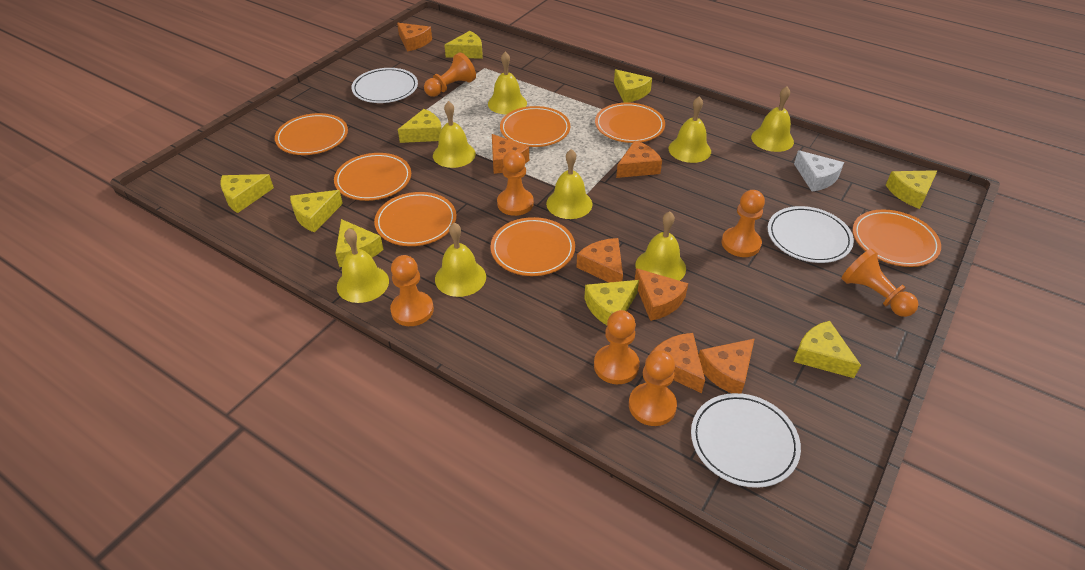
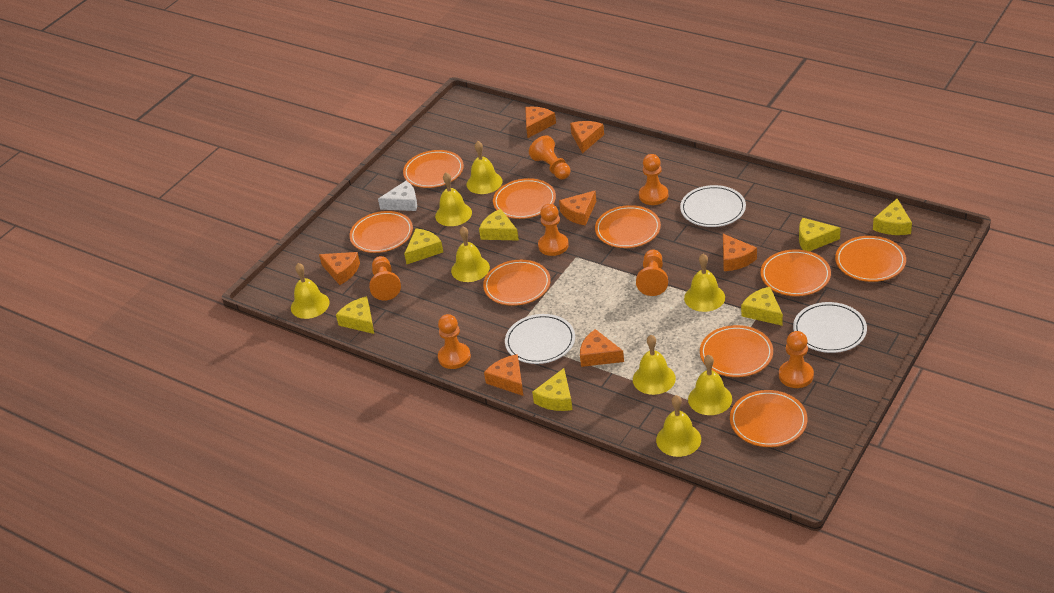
orange plate: 7 -> 9
yellow cheese: 9 -> 7

